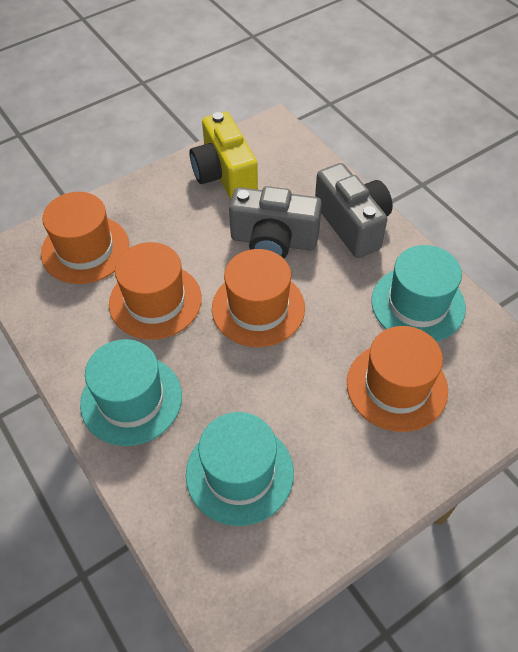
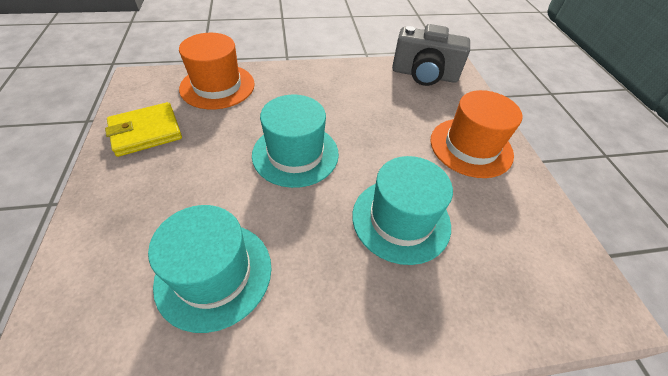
grey camera: 2 -> 1
orange hat: 4 -> 2
yellow camera: 1 -> 0
yellow wallet: 0 -> 1

